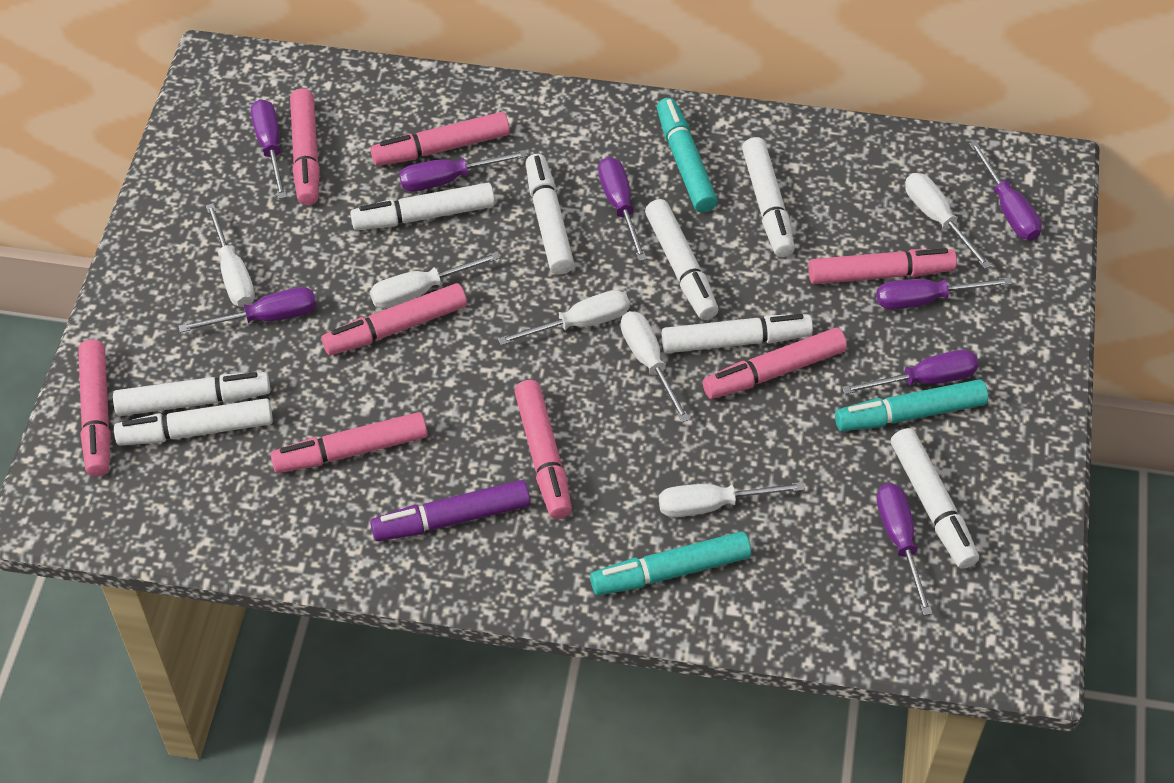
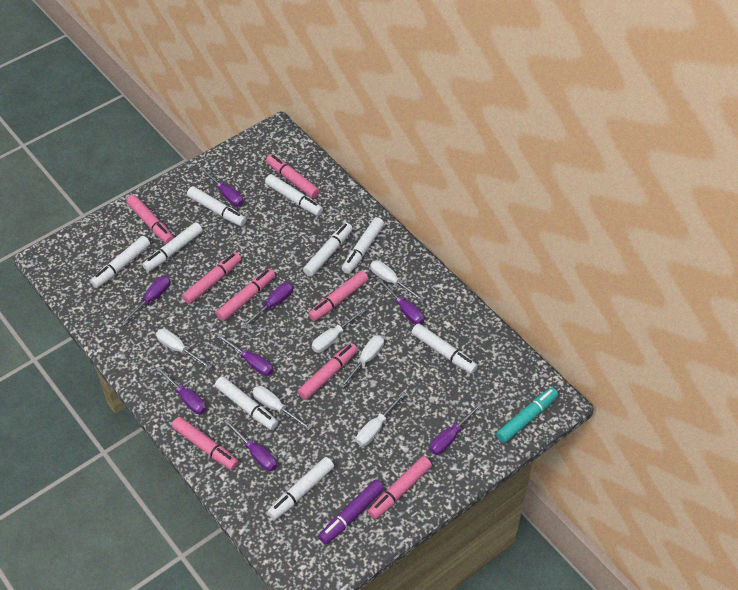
turquoise marker: 3 -> 1
white marker: 8 -> 9

